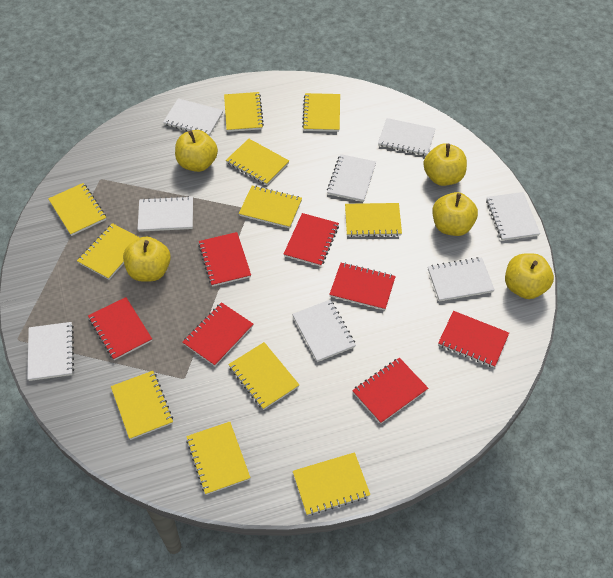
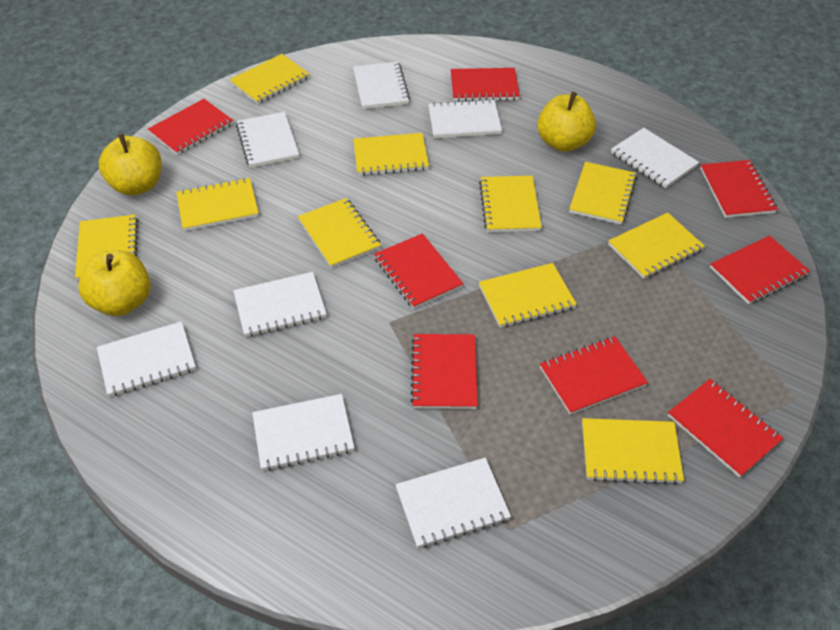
red notebook: 7 -> 8
yellow apple: 5 -> 3
yellow notebook: 11 -> 10

